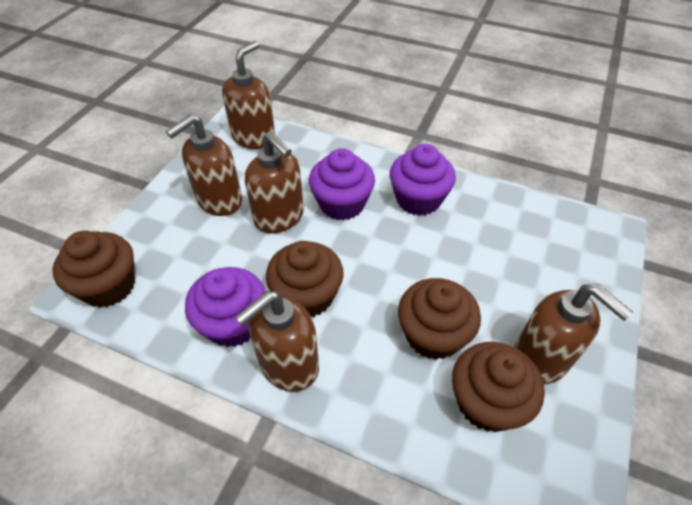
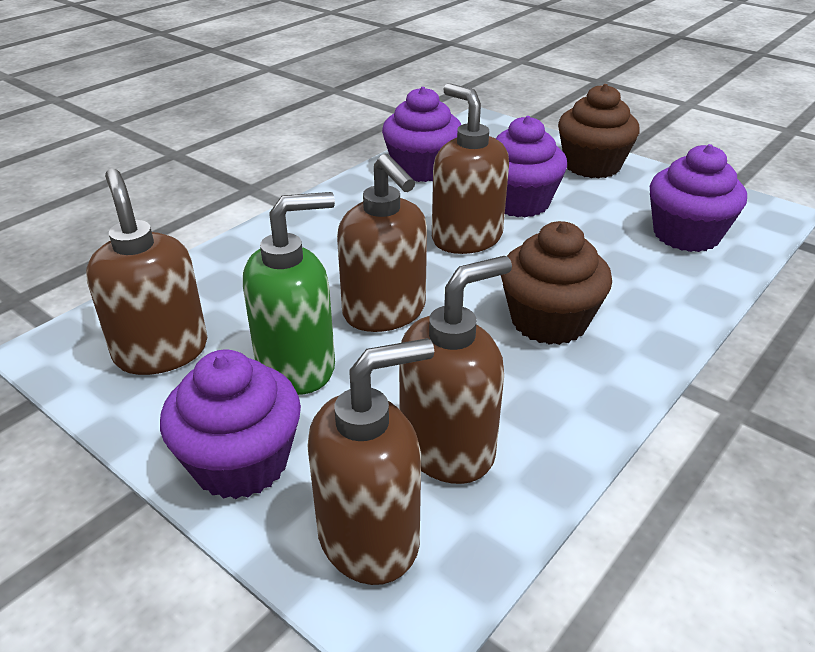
brown cupcake: 4 -> 2
green soap dispenser: 0 -> 1
purple cupcake: 3 -> 4

